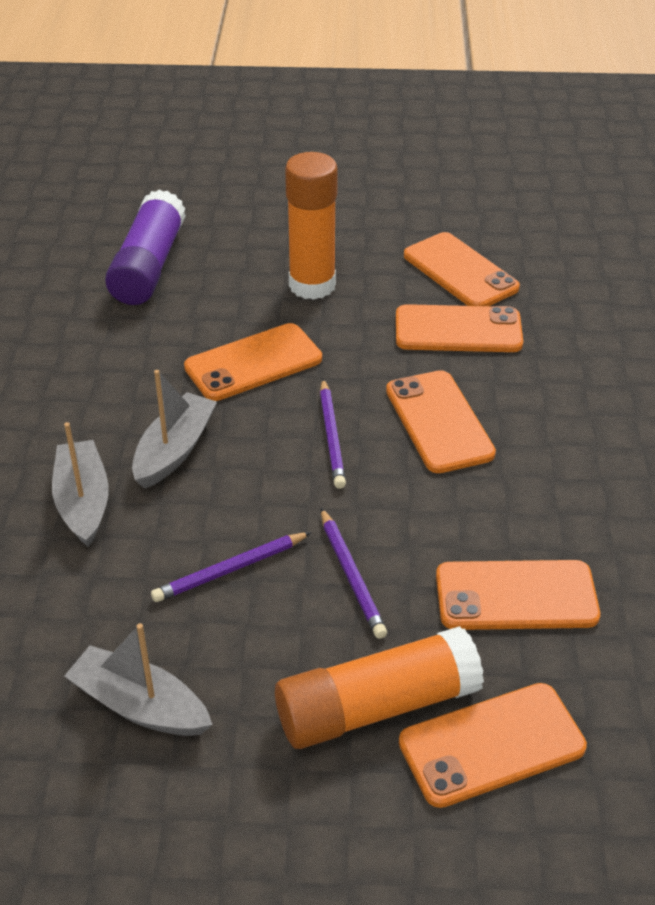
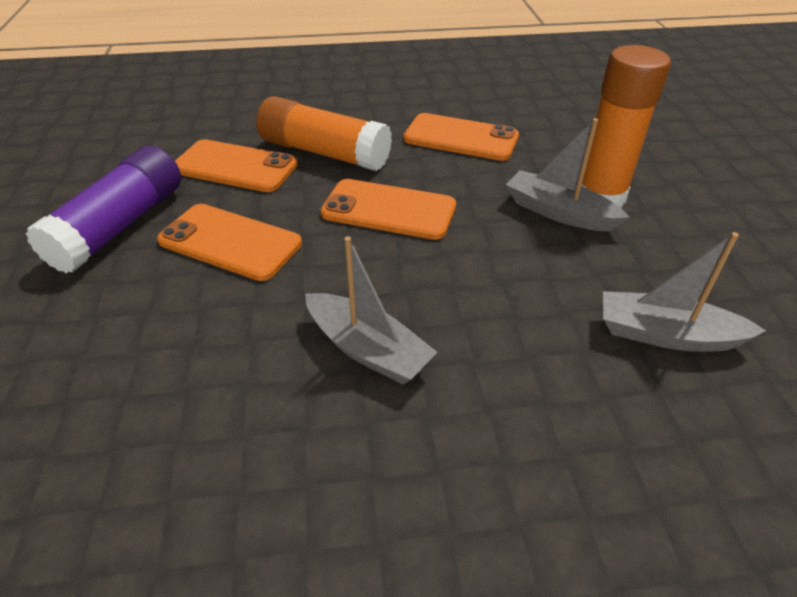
orange phone: 6 -> 4
purple pencil: 3 -> 0

